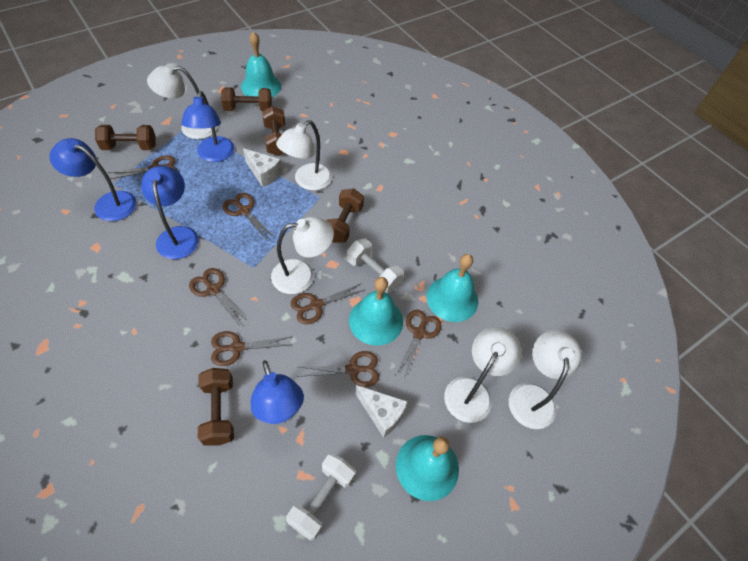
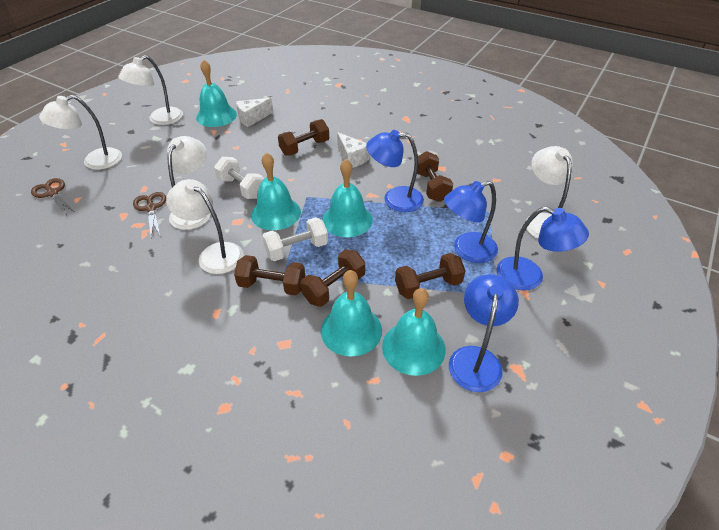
brown scissors: 7 -> 2
turquoise bell: 4 -> 5

